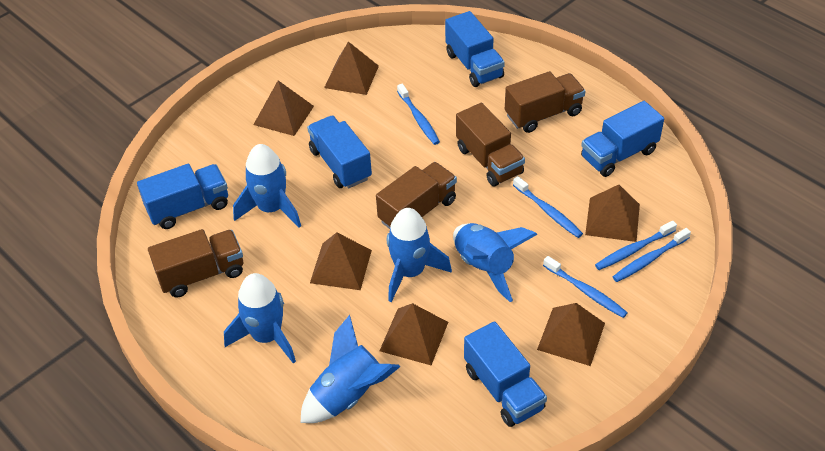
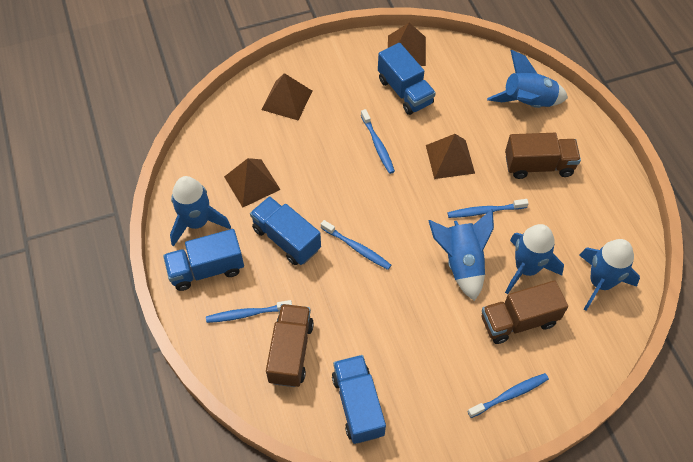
blue truck: 5 -> 4
brown pyramid: 6 -> 4
brown truck: 4 -> 3

